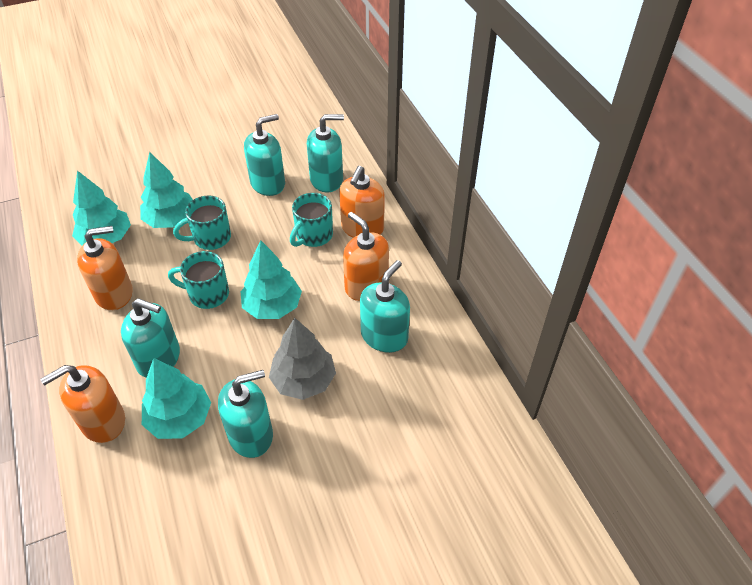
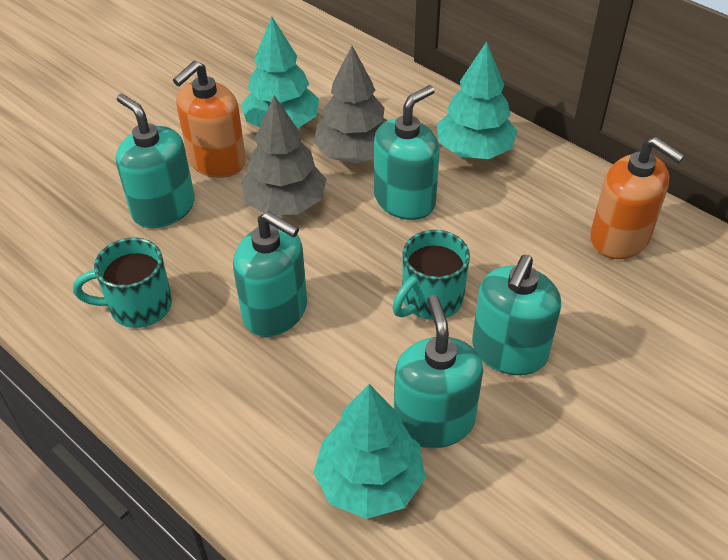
grey tree: 1 -> 2
orange soap dispenser: 4 -> 2
turquoise mug: 3 -> 2
turquoise tree: 4 -> 3

